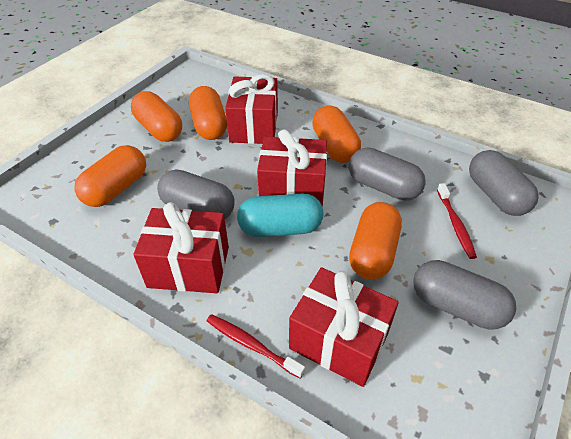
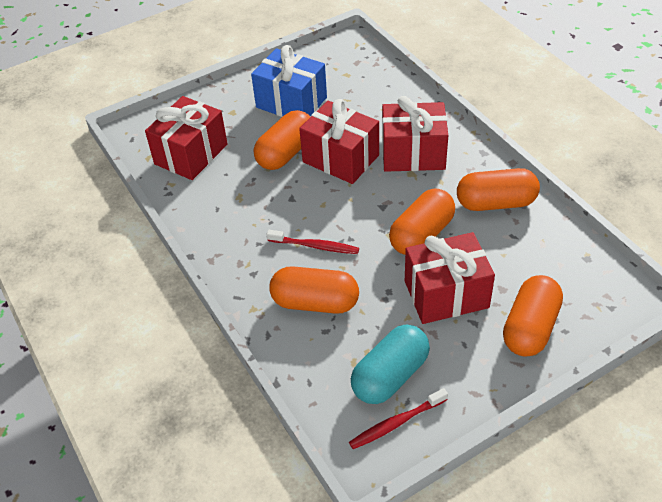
blue gift: 0 -> 1
grey capsule: 4 -> 0

